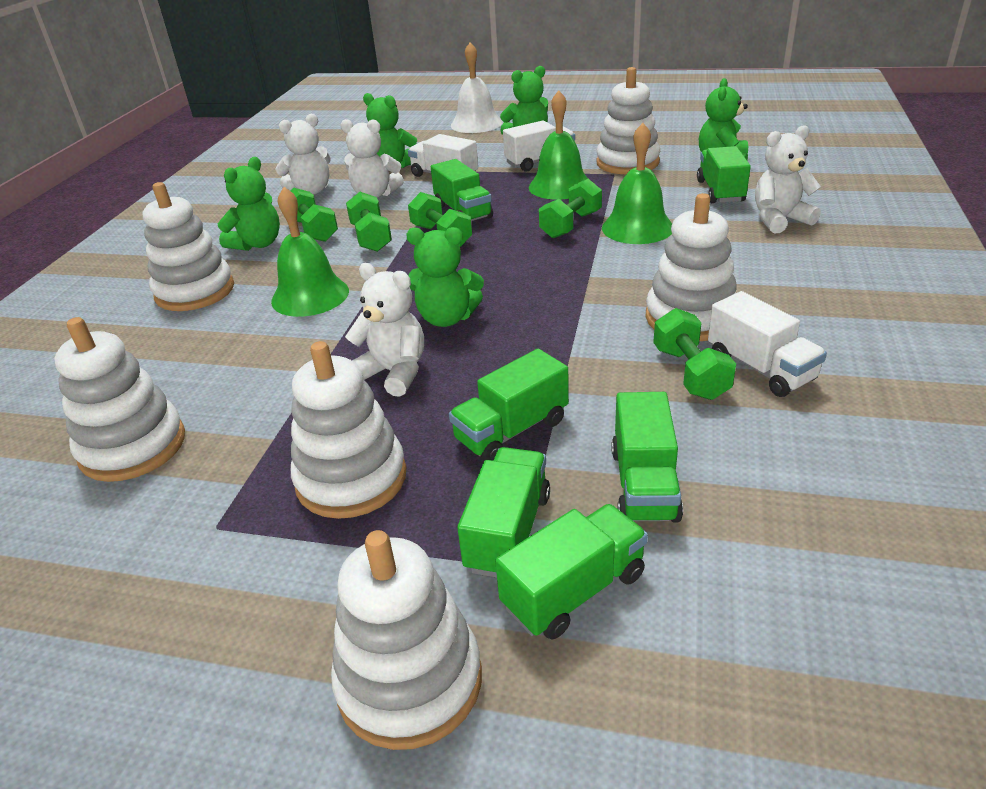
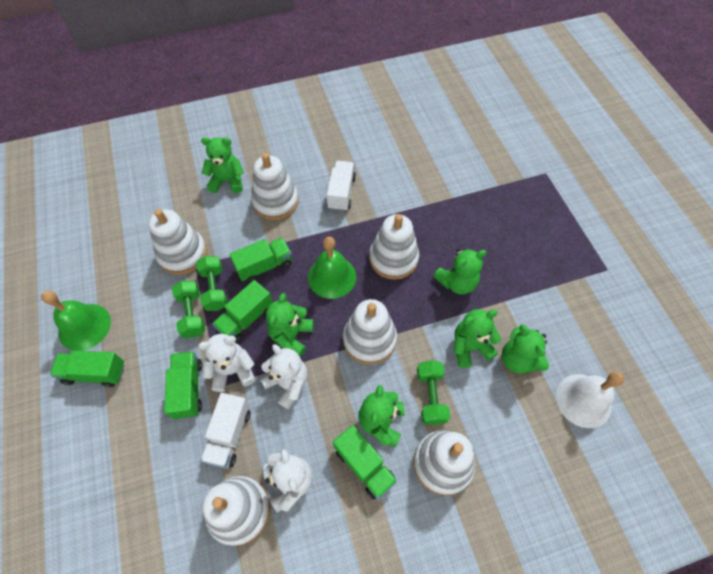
green bell: 3 -> 2
green dumbbell: 5 -> 3
green teddy bear: 5 -> 6
green truck: 6 -> 5
white teddy bear: 4 -> 3
white truck: 3 -> 2

